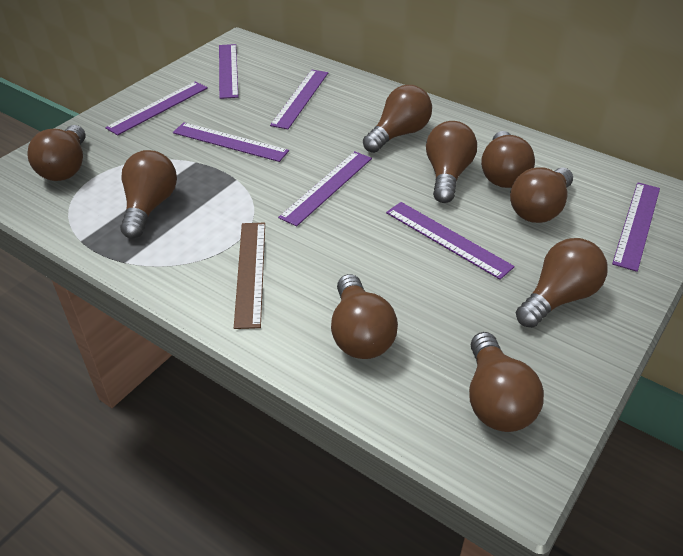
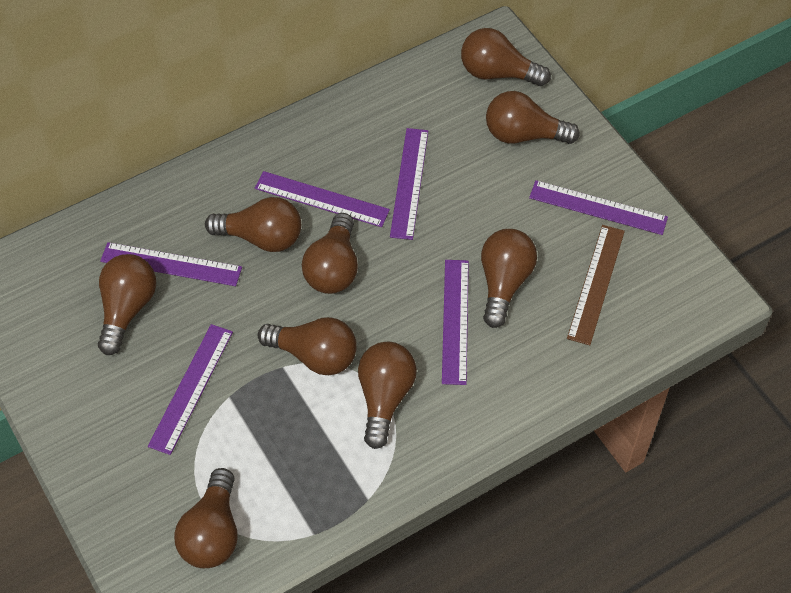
purple ruler: 7 -> 6

